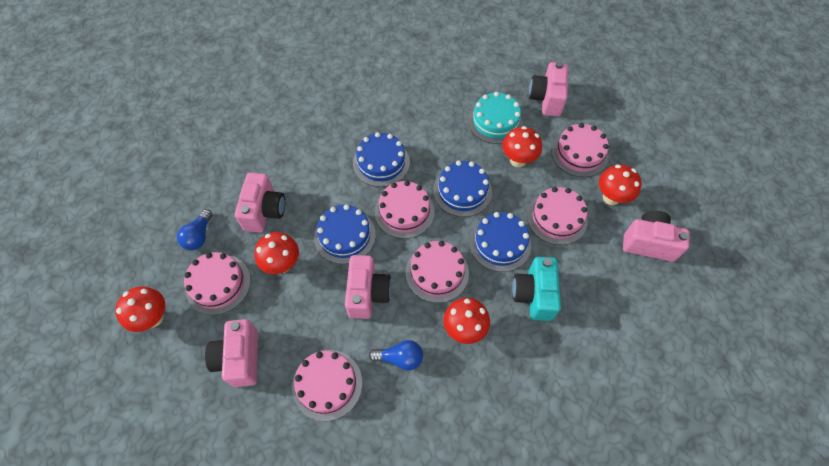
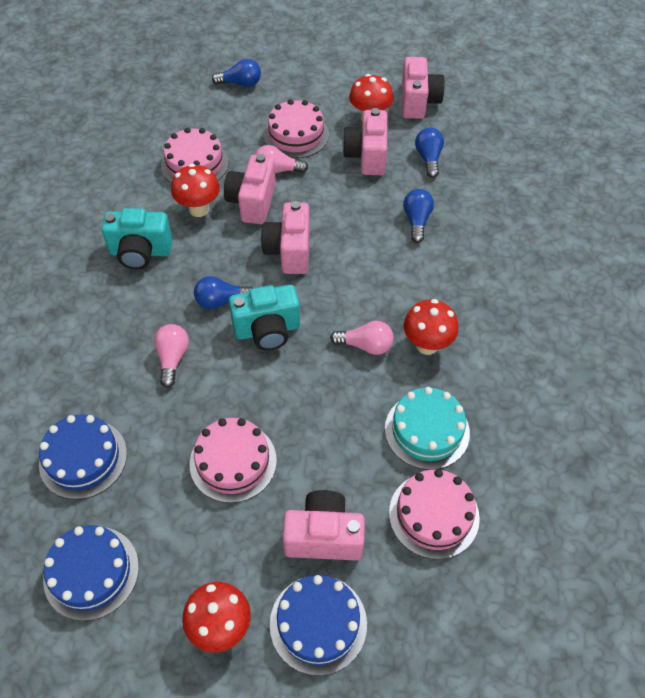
blue cake: 4 -> 3
blue light bulb: 2 -> 4
pink cake: 6 -> 4
pink light bulb: 0 -> 3
red mushroom: 5 -> 4
turquoise camera: 1 -> 2

